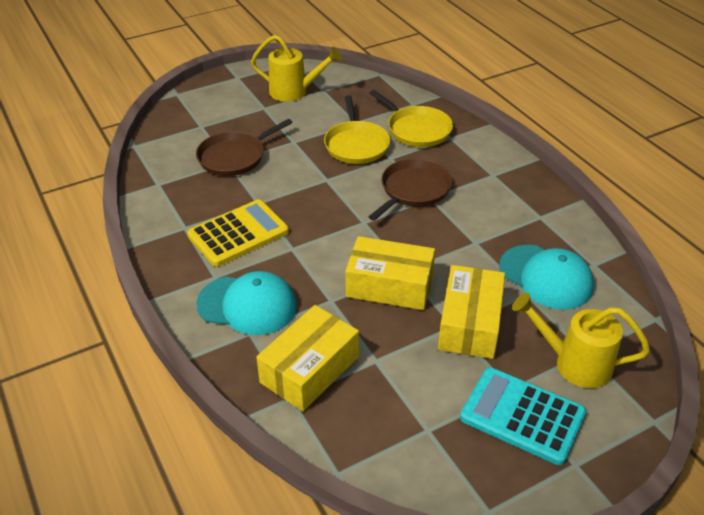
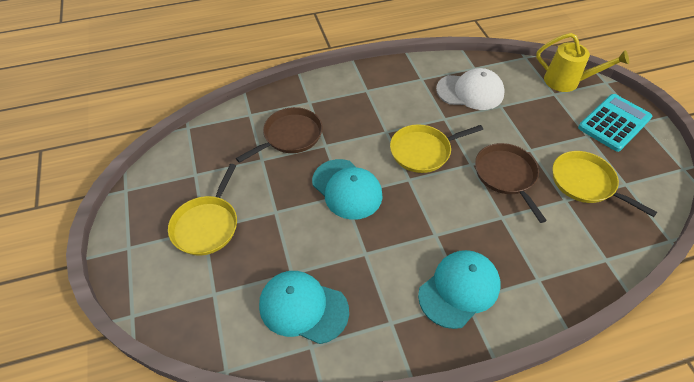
turquoise cap: 2 -> 3
white cap: 0 -> 1
yellow box: 3 -> 0
yellow calculator: 1 -> 0
yellow pan: 2 -> 3
yellow watering can: 2 -> 1

